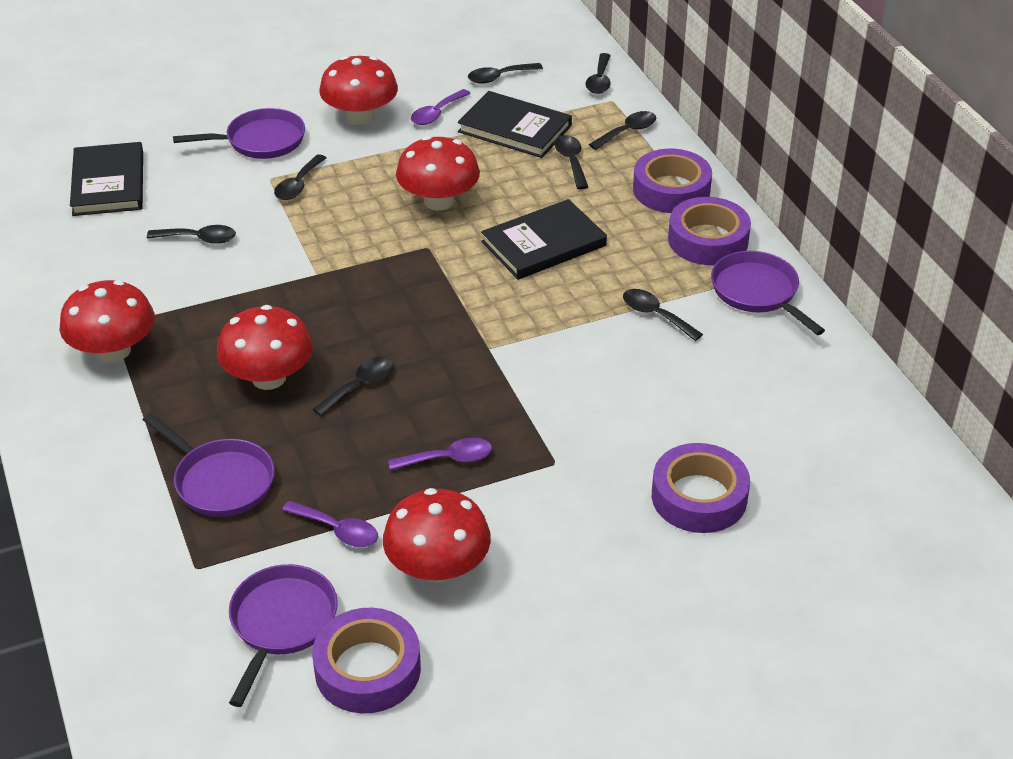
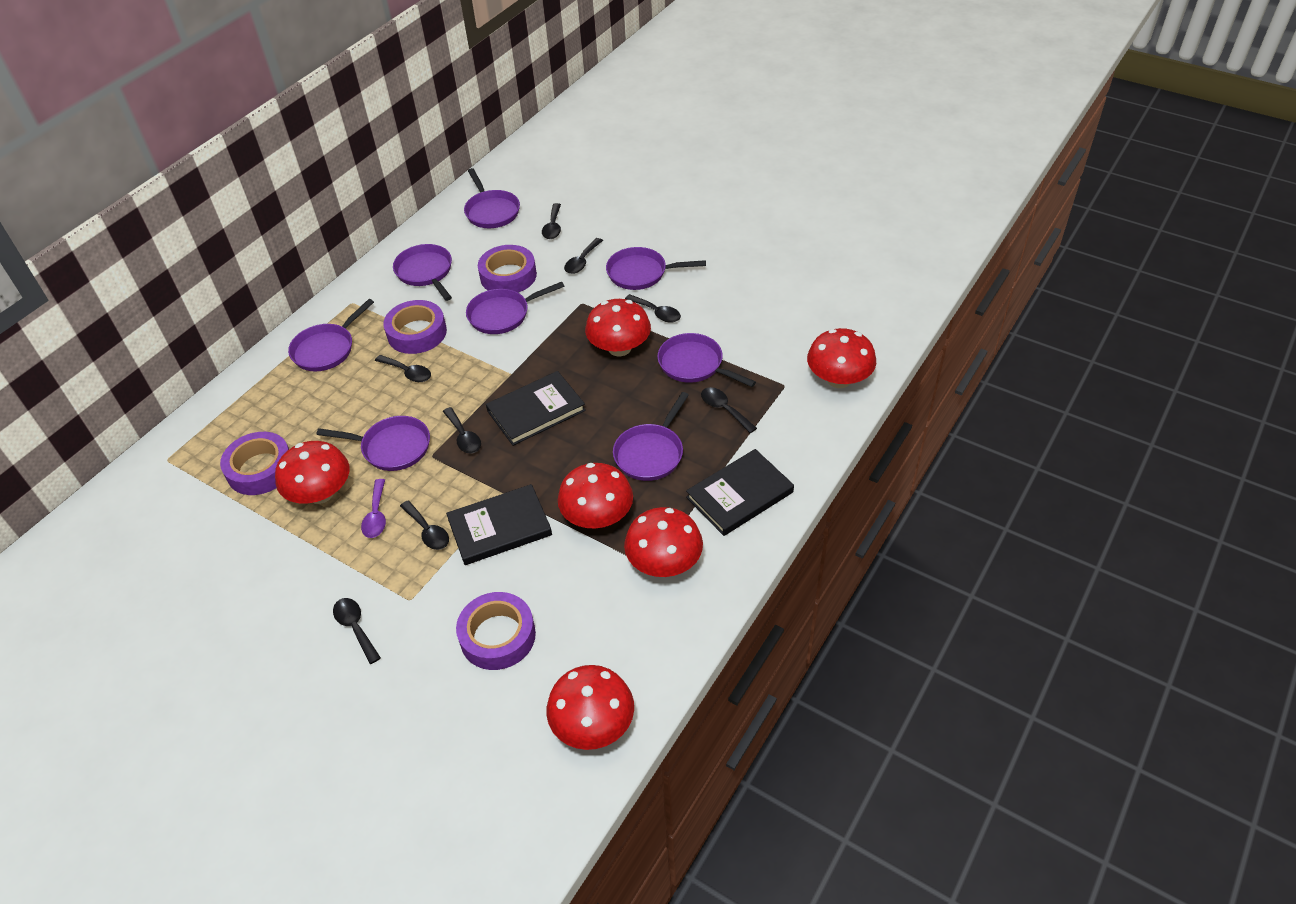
purple pan: 4 -> 8
purple spoon: 3 -> 1
red mushroom: 5 -> 6

